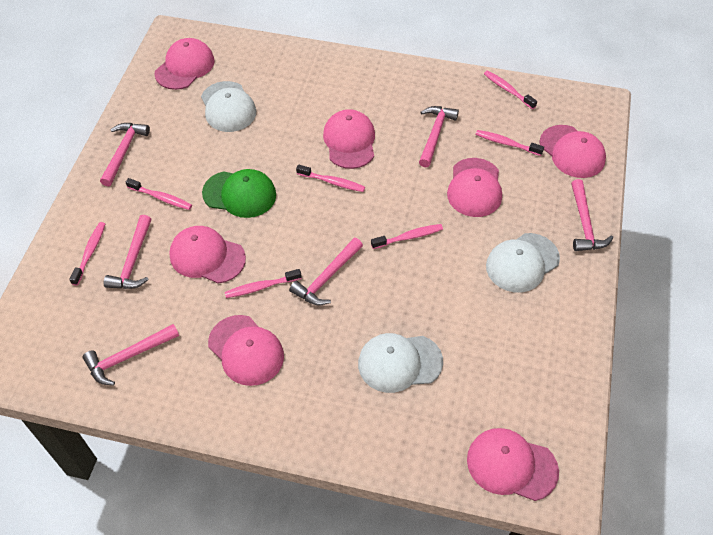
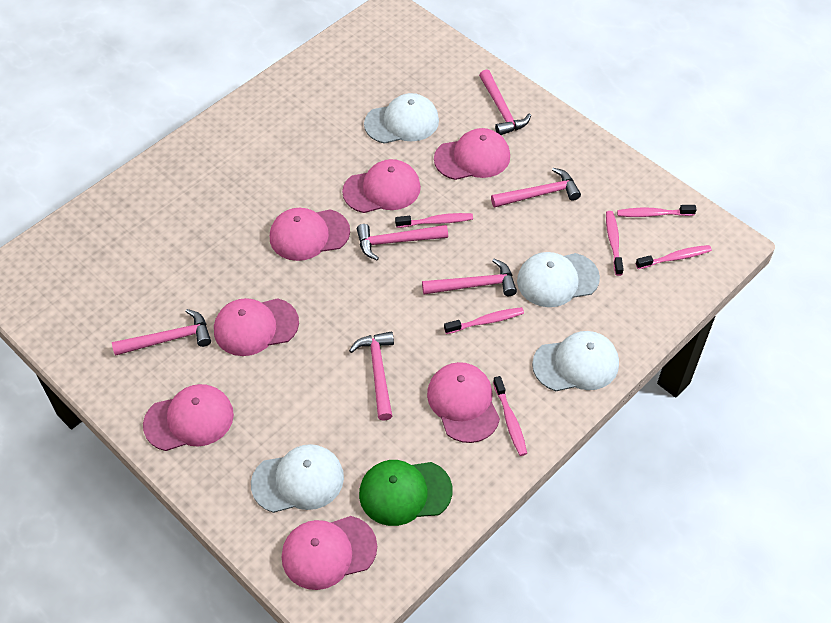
pink toothbrush: 7 -> 6
white cap: 3 -> 4

